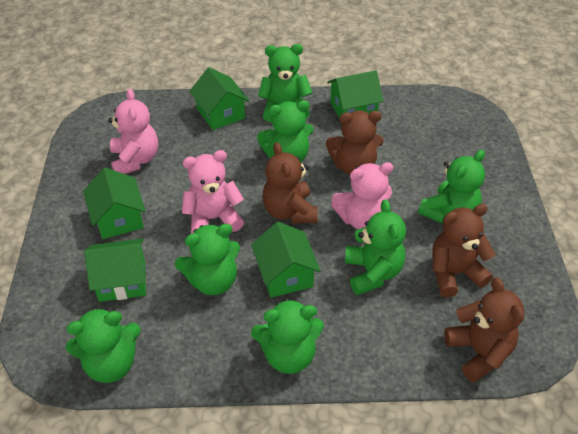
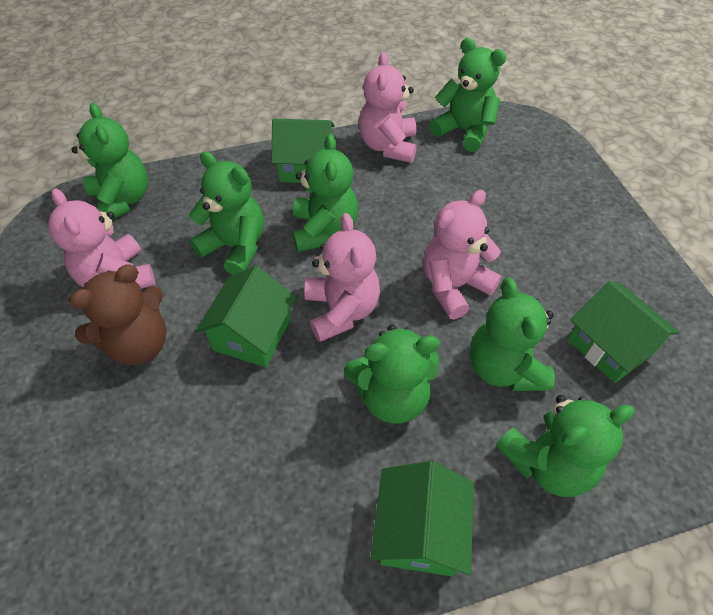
brown teddy bear: 4 -> 1
green house: 5 -> 4
pink teddy bear: 3 -> 4

